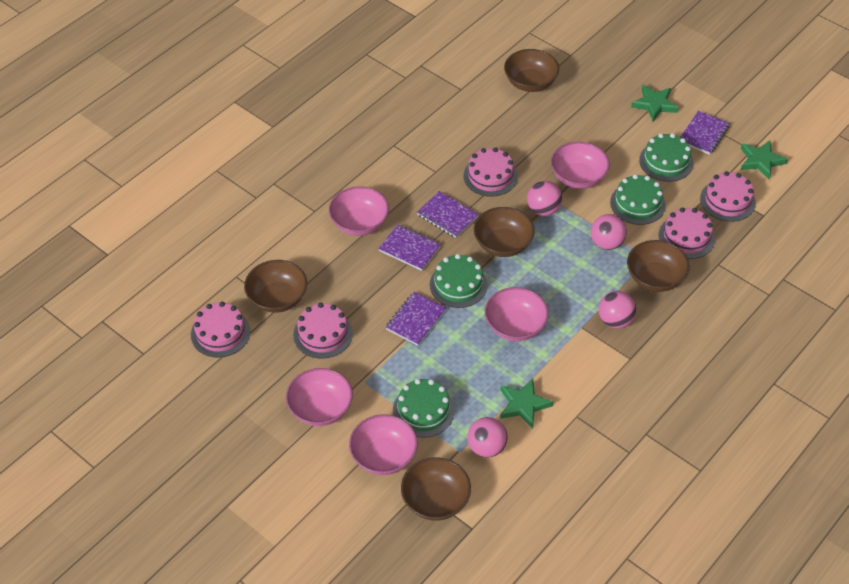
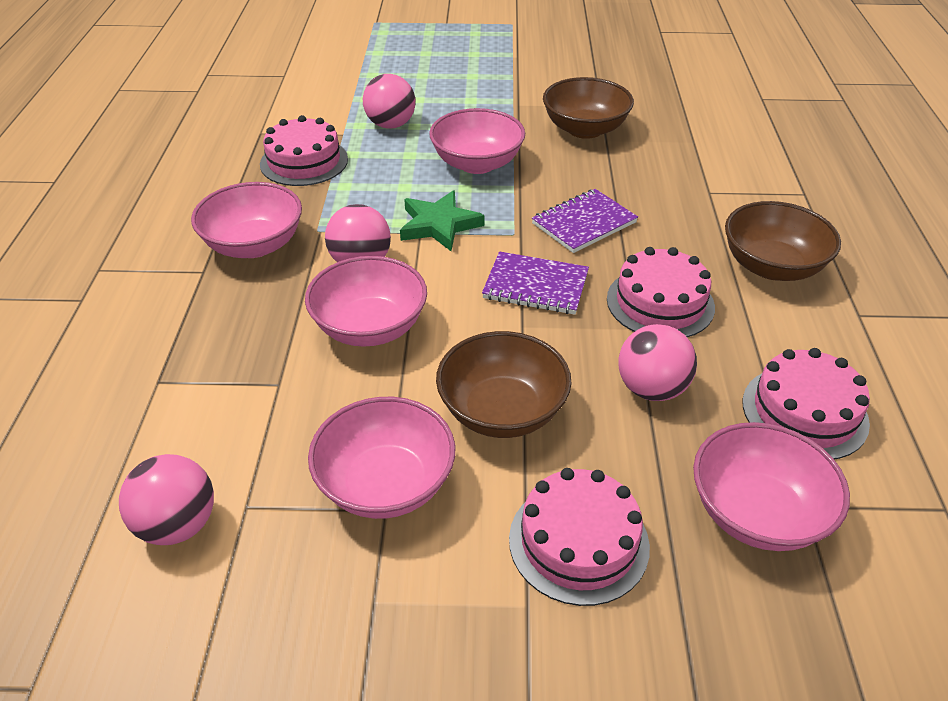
brown bowl: 5 -> 3
green cake: 4 -> 0
green star: 3 -> 1
pink cake: 5 -> 4
purple notebook: 4 -> 2

